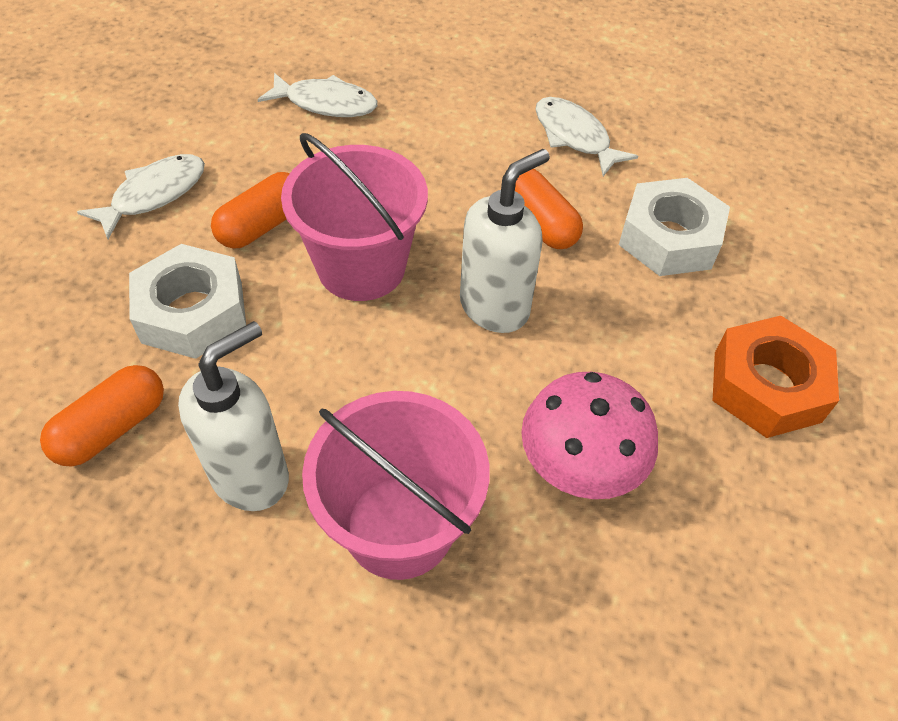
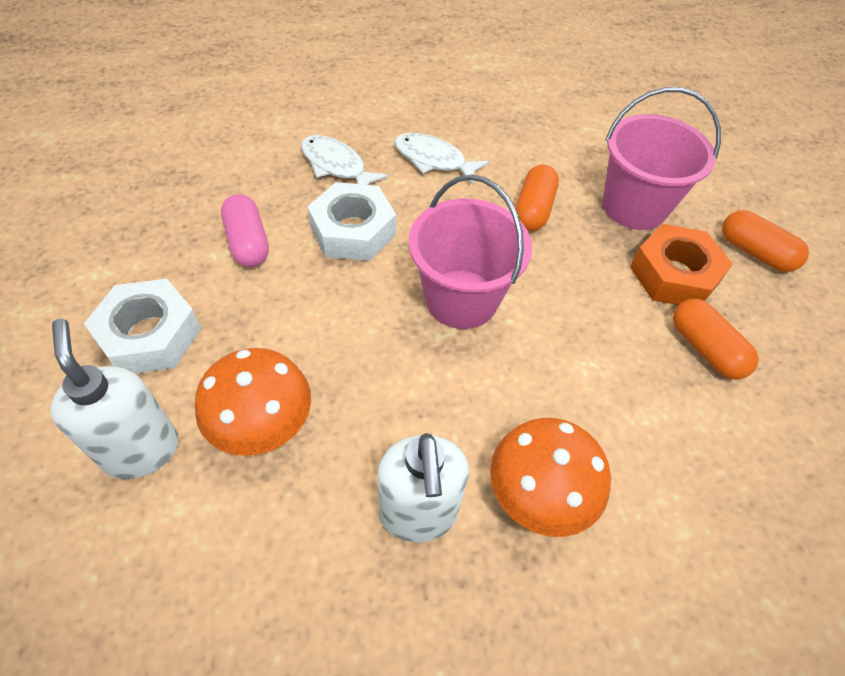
orange mushroom: 0 -> 2
pink capsule: 0 -> 1
pink mushroom: 1 -> 0
white fish: 3 -> 2

